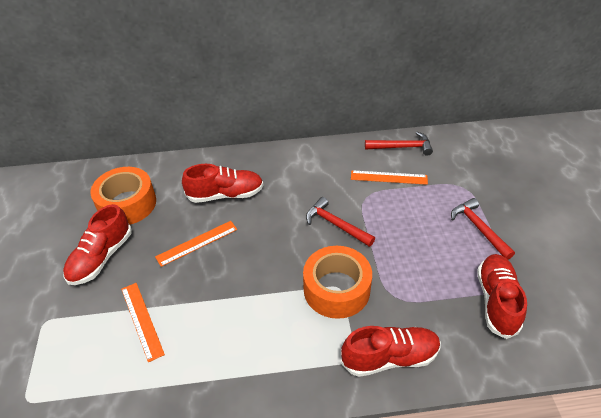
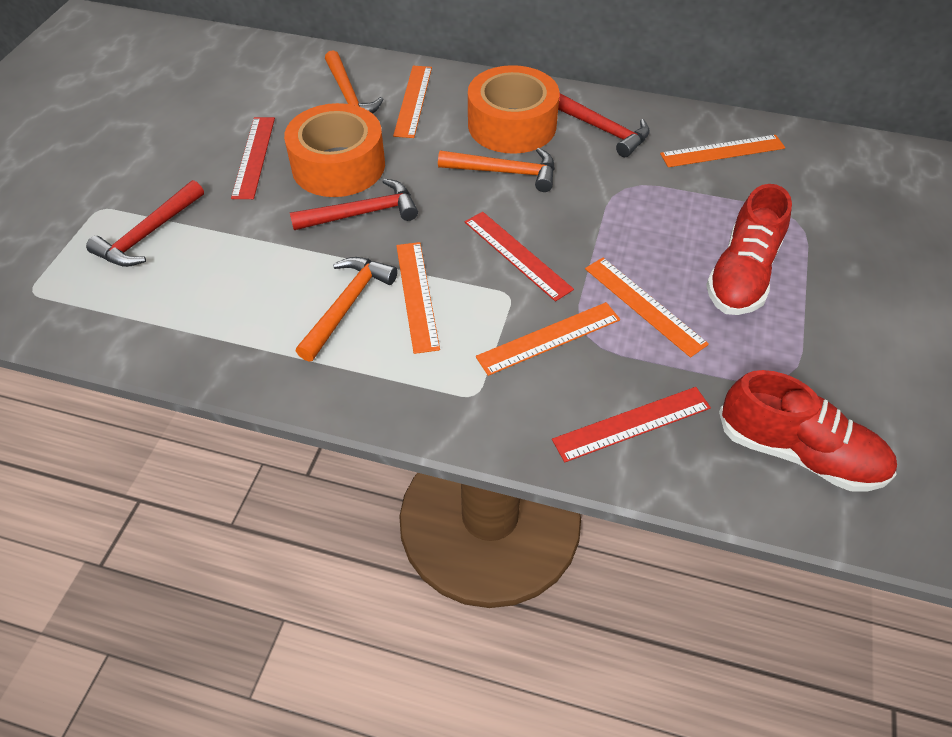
orange hammer: 0 -> 3
orange ruler: 3 -> 5
red ruler: 0 -> 3
red shoe: 4 -> 2

